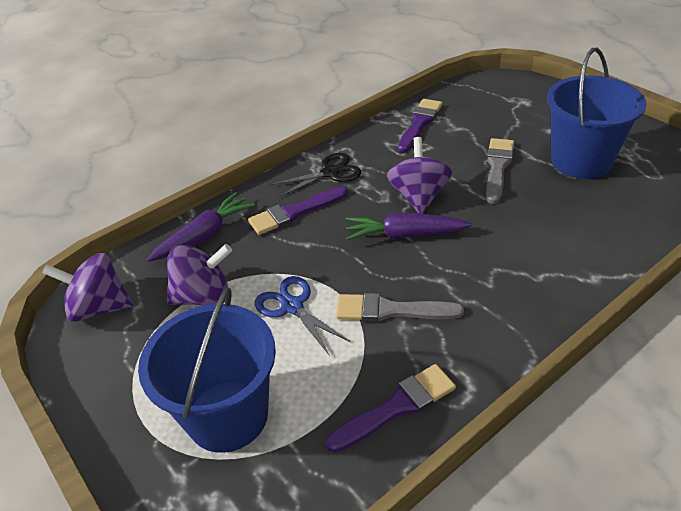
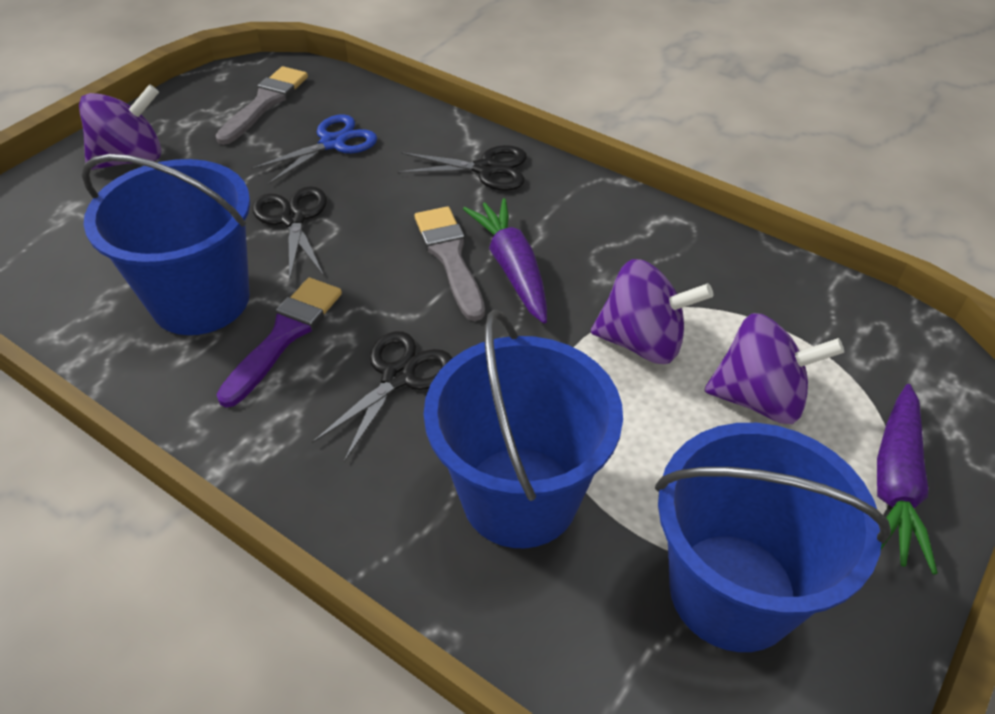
black scissors: 1 -> 3
blue bucket: 2 -> 3
purple brush: 3 -> 1

